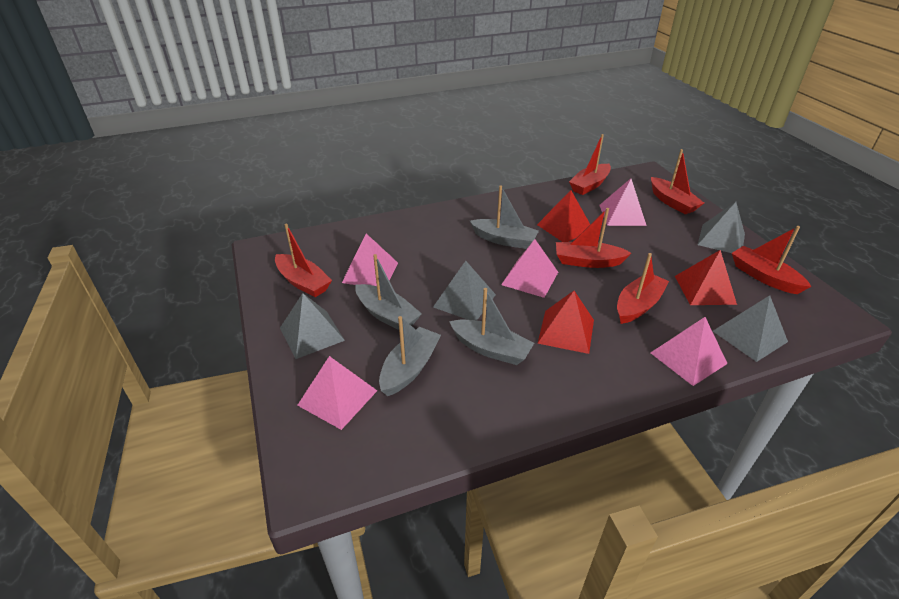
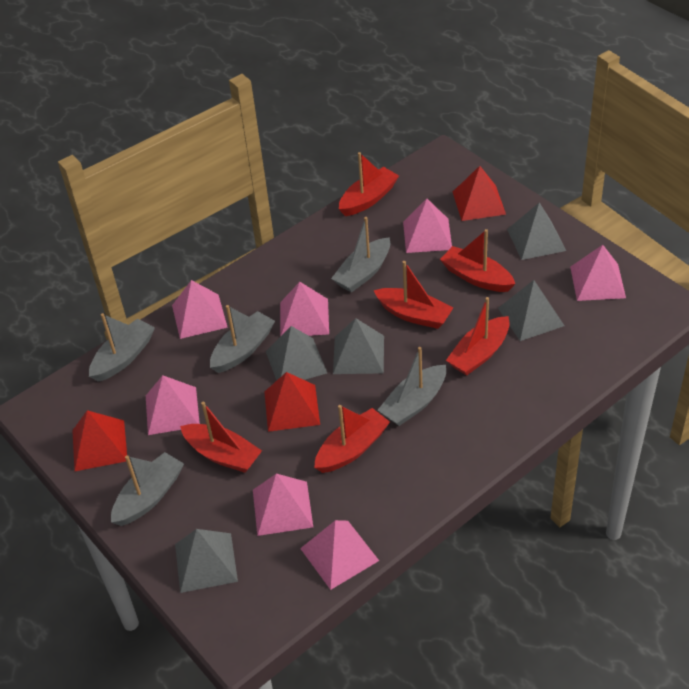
grey boat: 4 -> 5
grey pyramid: 4 -> 5
pink pyramid: 5 -> 7

